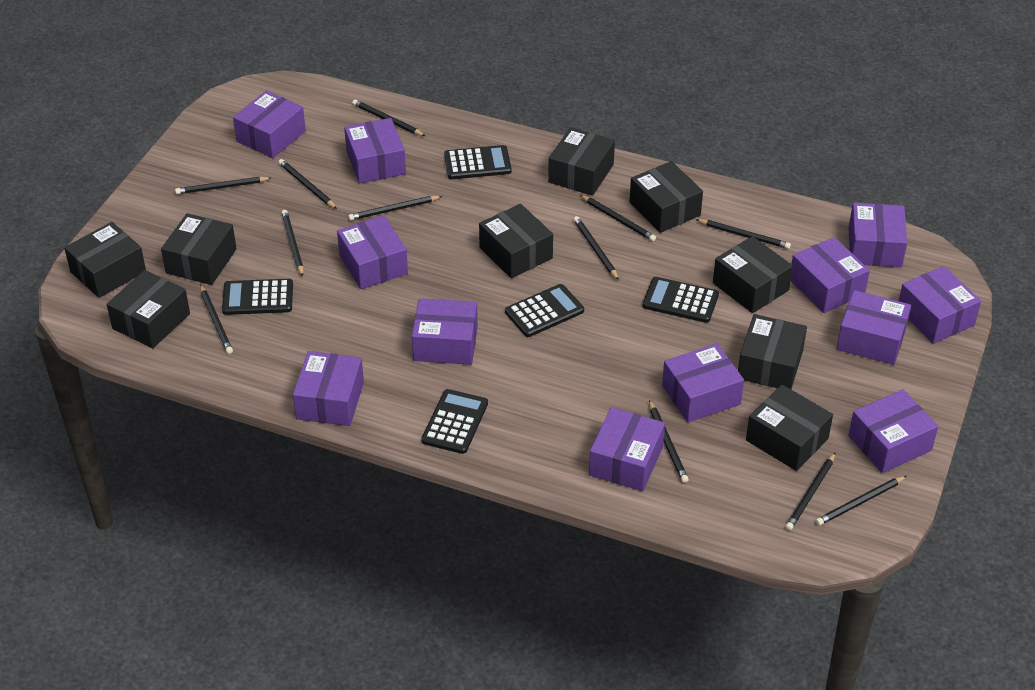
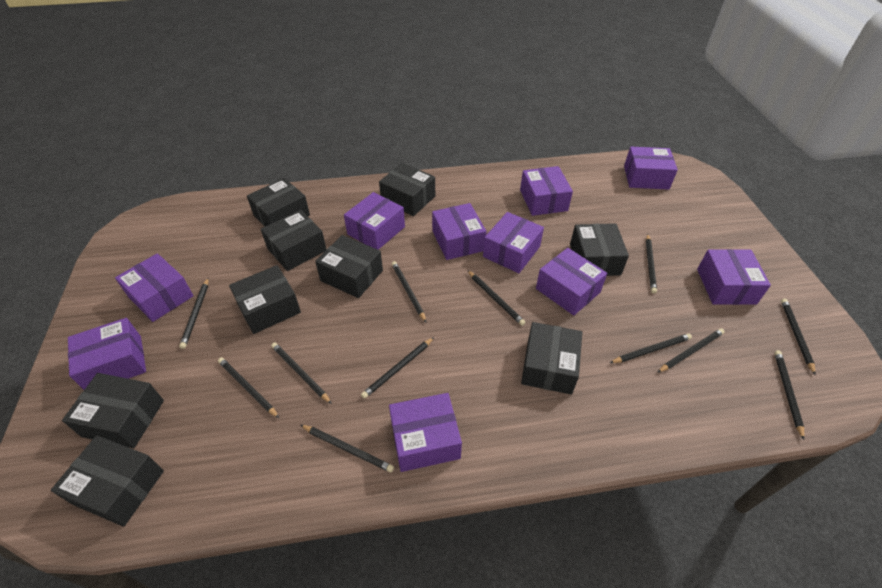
black calculator: 5 -> 0
purple box: 12 -> 10

